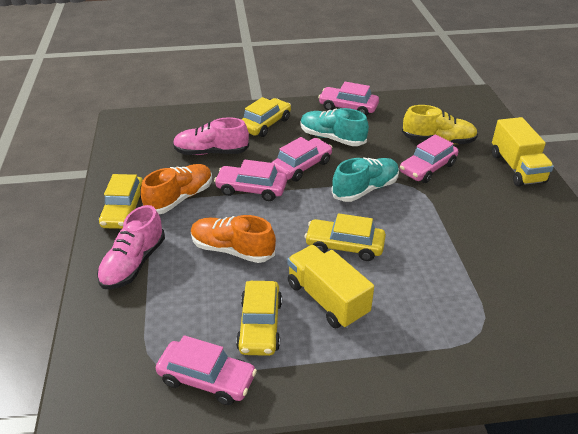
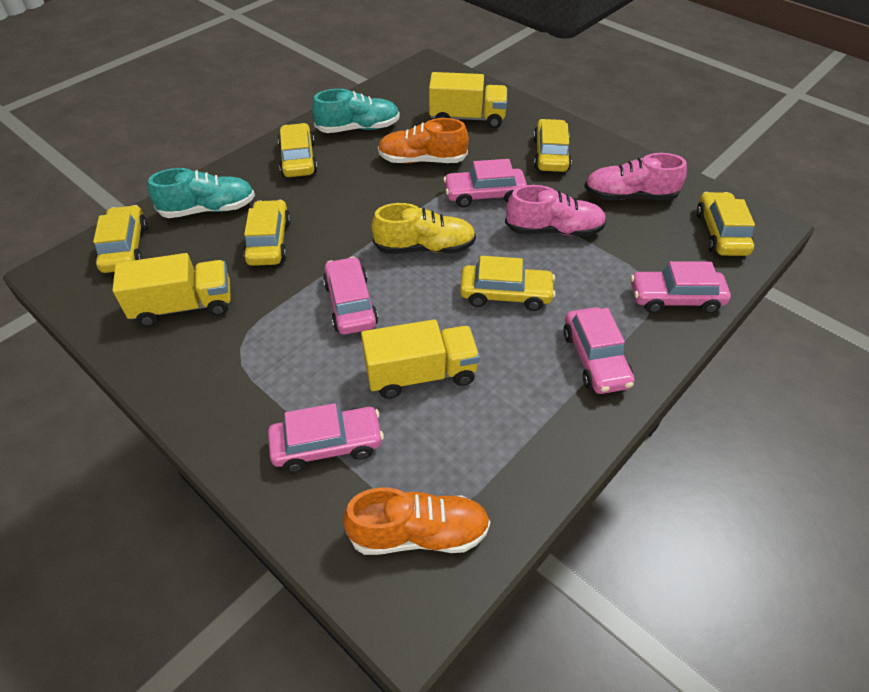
yellow car: 4 -> 6
yellow truck: 2 -> 3

